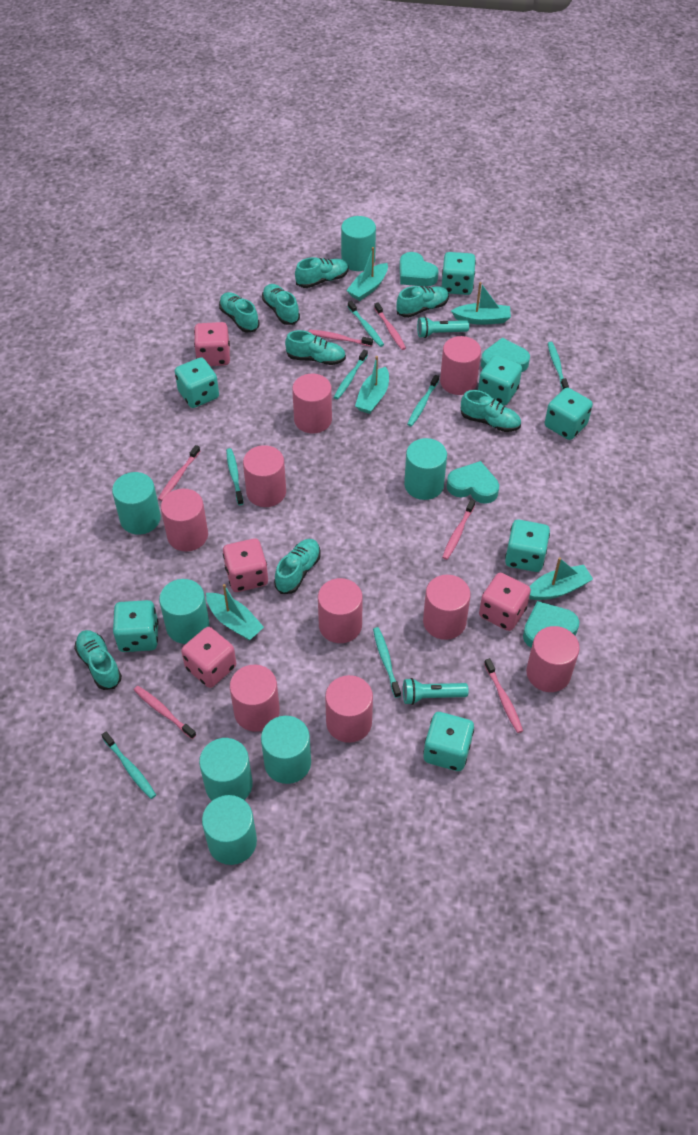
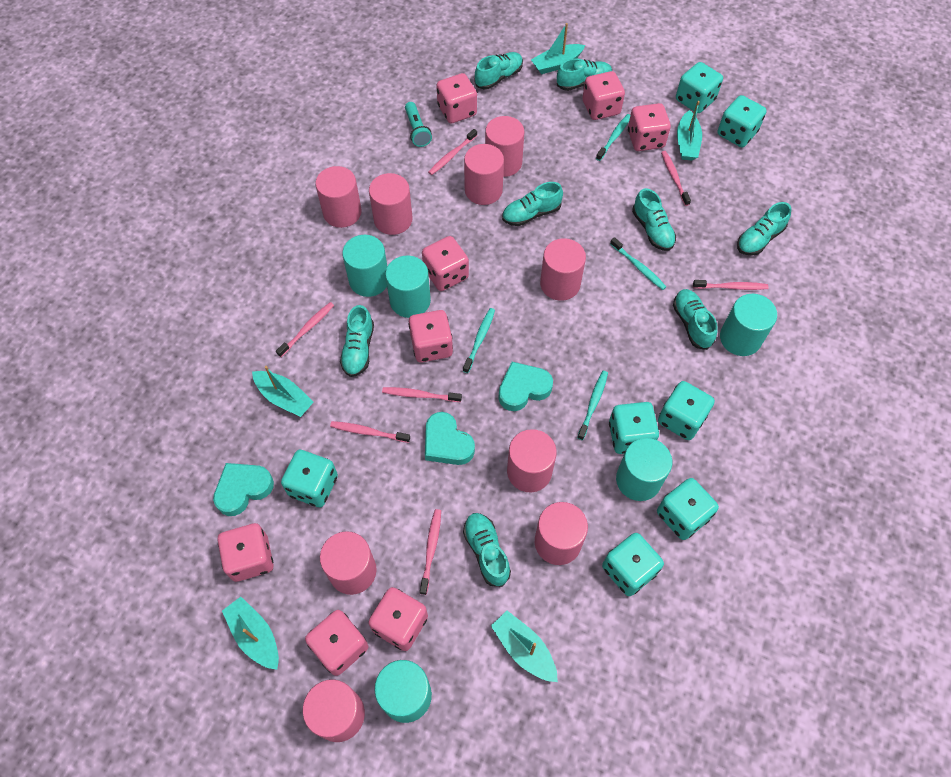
pink dice: 4 -> 8
pink toothbrush: 6 -> 7
turquoise cylinder: 7 -> 5
turquoise flashlight: 2 -> 1
turquoise heart: 4 -> 3
turquoise toothbrush: 7 -> 4

